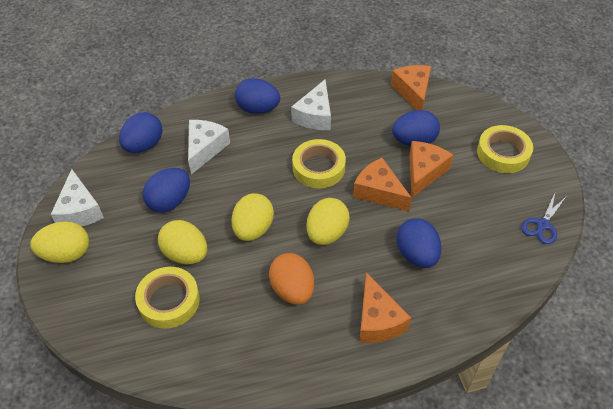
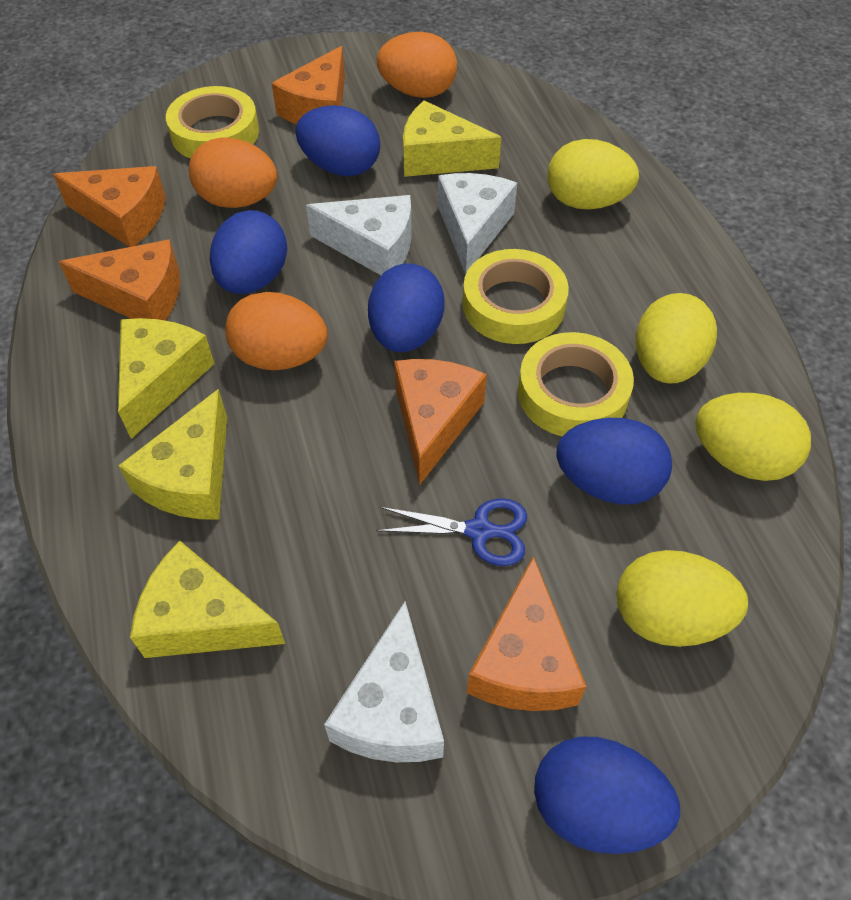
orange cheese: 4 -> 5
orange egg: 1 -> 3
yellow cheese: 0 -> 4

